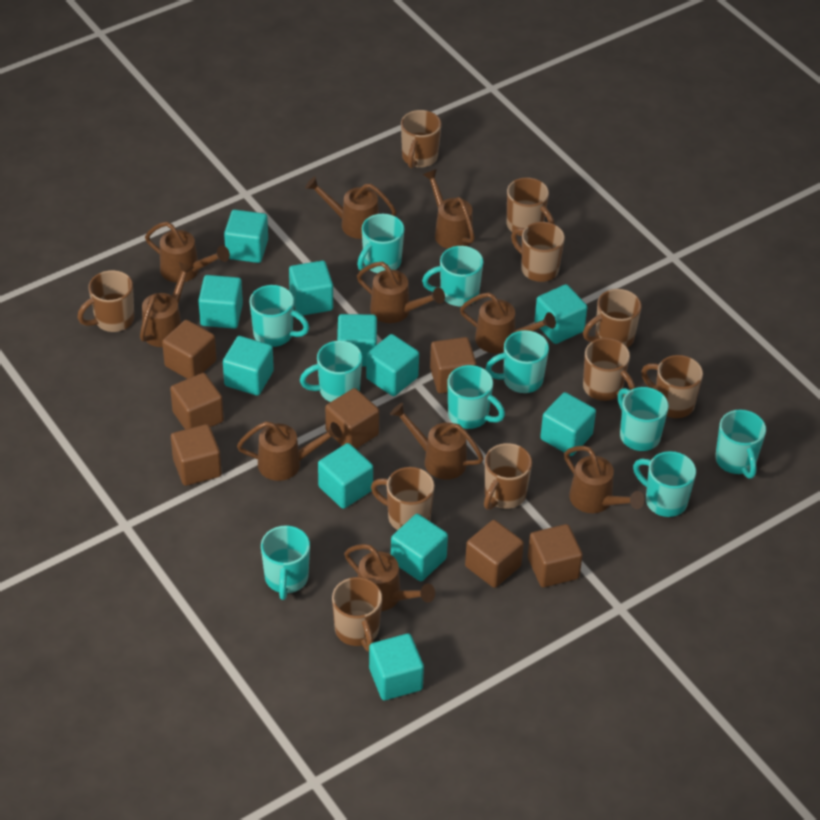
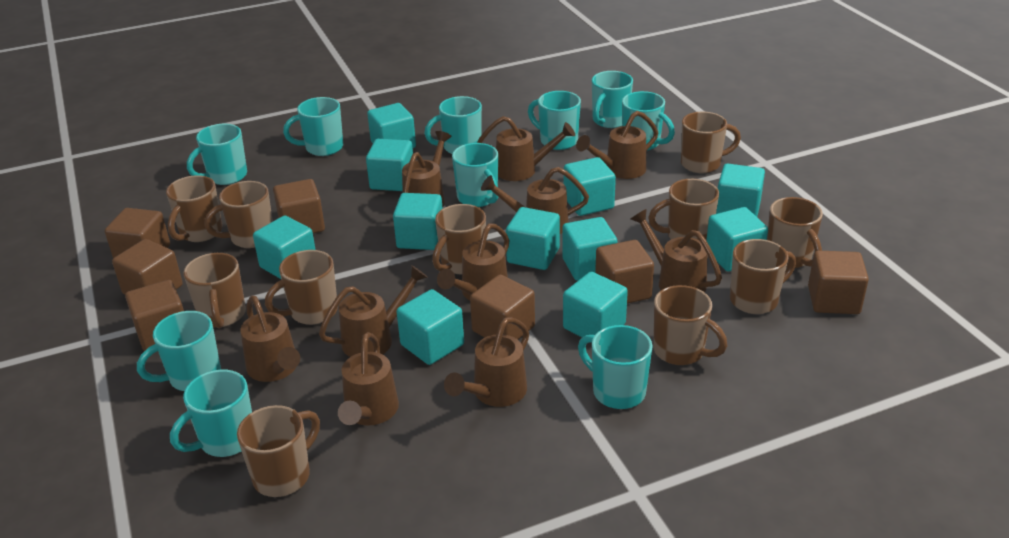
brown mug: 10 -> 11

